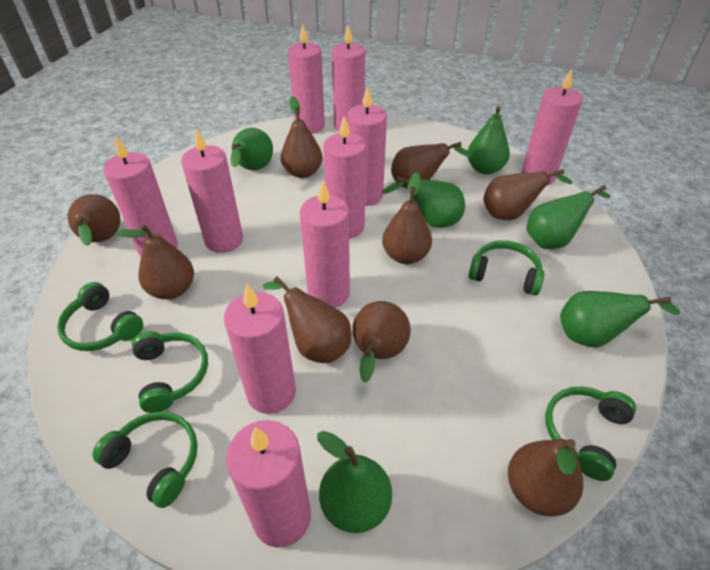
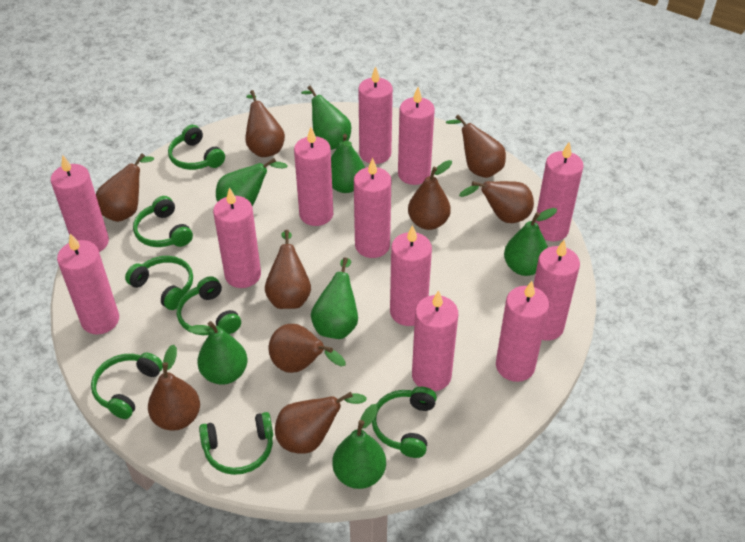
green headphones: 5 -> 7
green pear: 6 -> 7
pink candle: 10 -> 12

